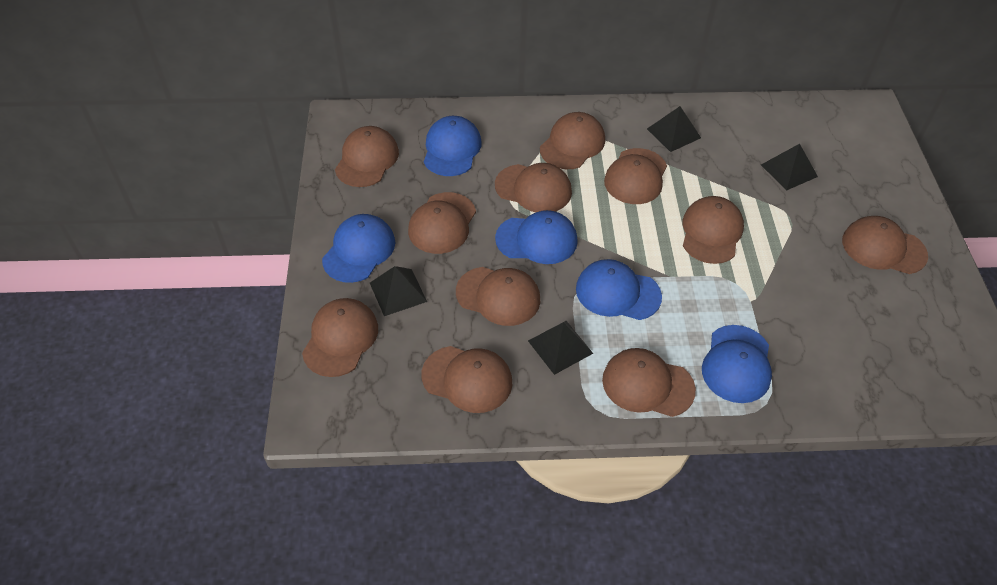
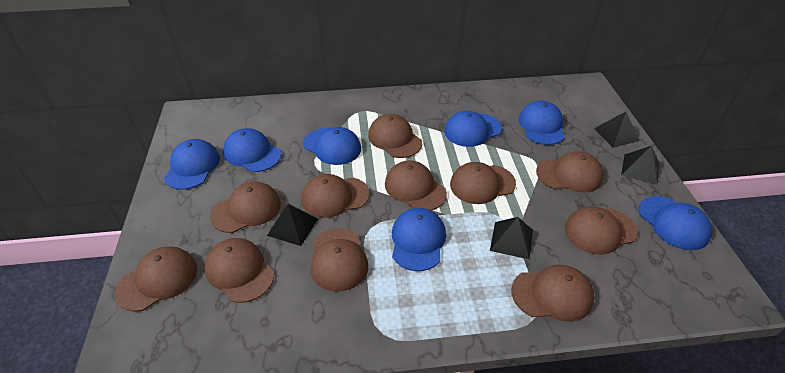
blue cap: 5 -> 7

